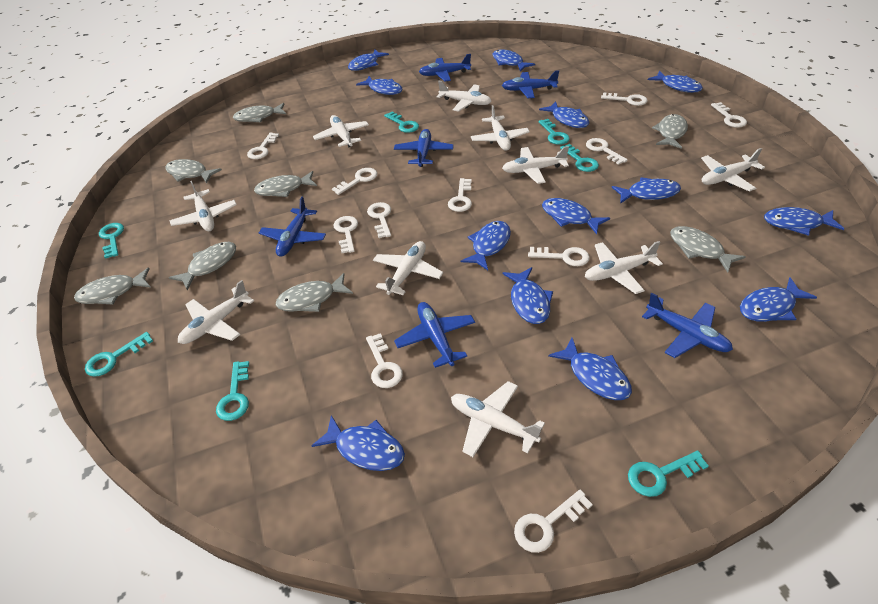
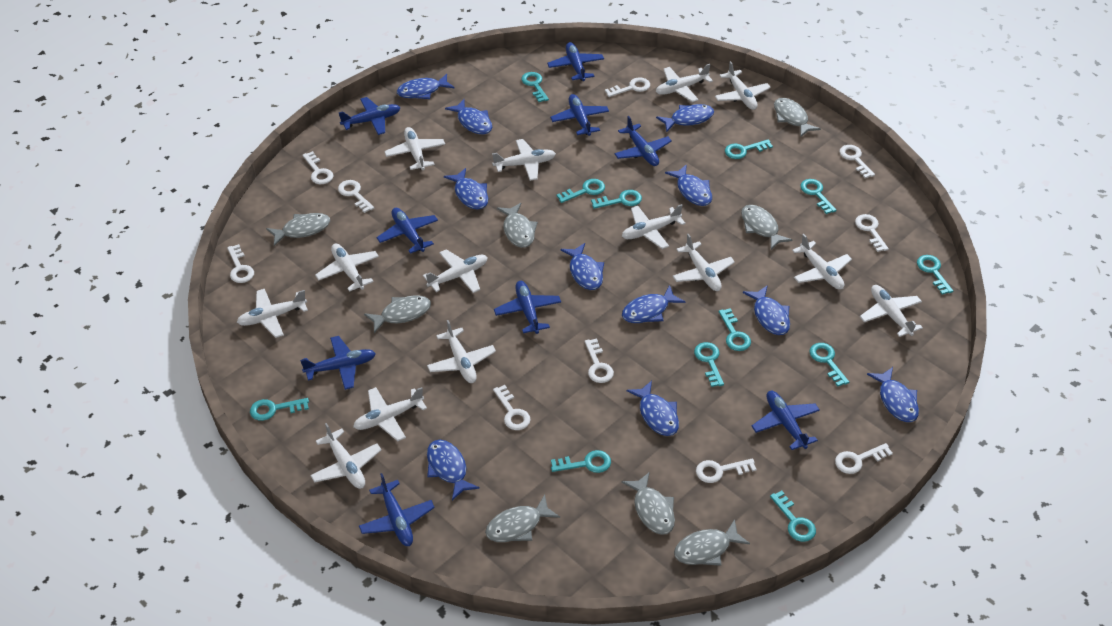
blue fish: 13 -> 11
blue plane: 6 -> 9
turquoise key: 7 -> 12
white key: 11 -> 10
white plane: 10 -> 14

